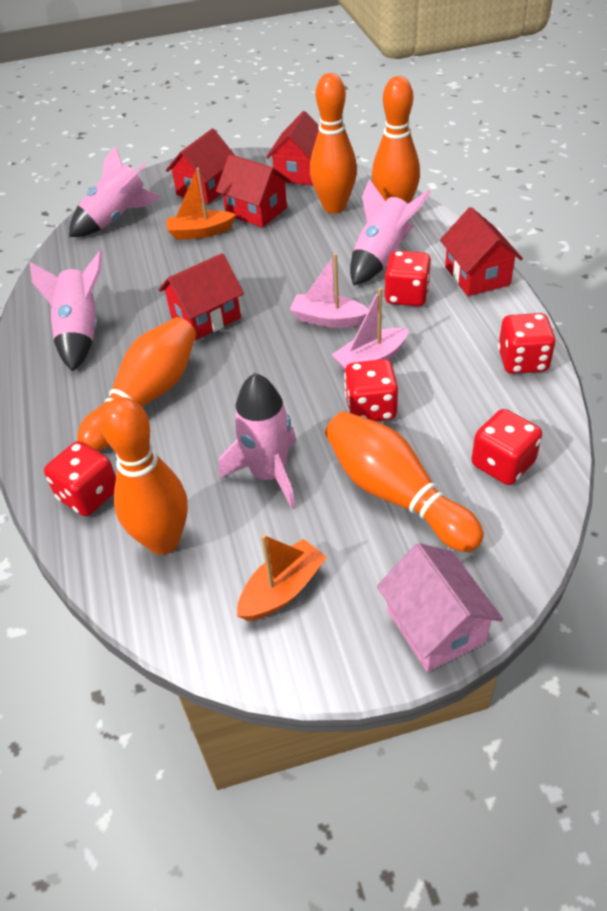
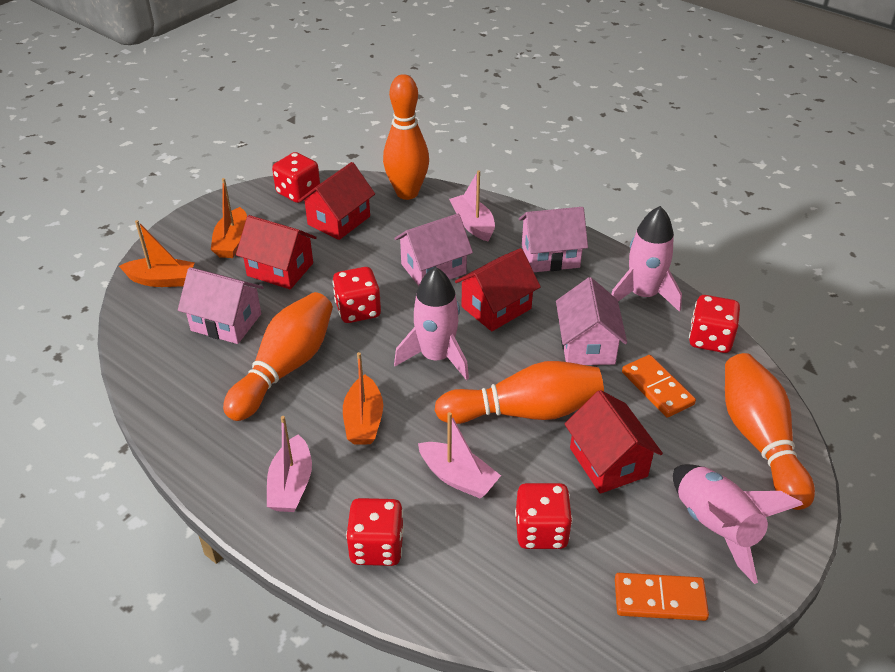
orange boat: 2 -> 3
orange bowling pin: 5 -> 4
orange domino: 0 -> 2
pink boat: 2 -> 3
pink house: 1 -> 4
pink rocket: 4 -> 3
red house: 5 -> 4

